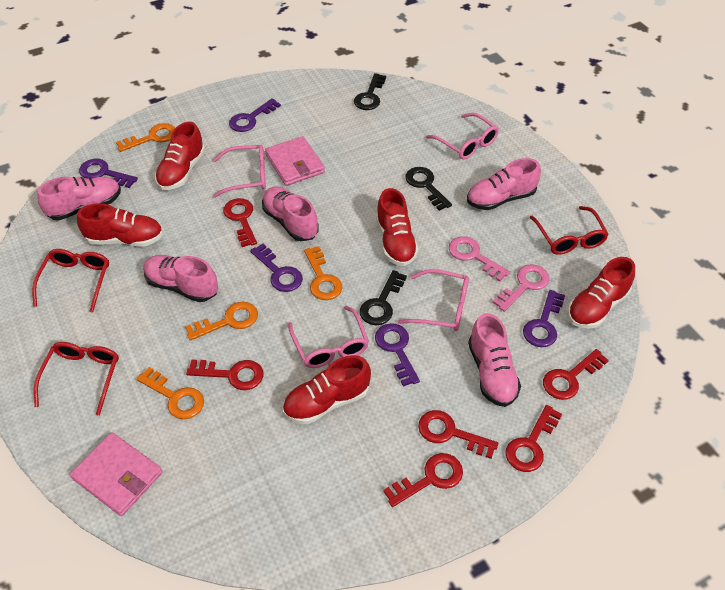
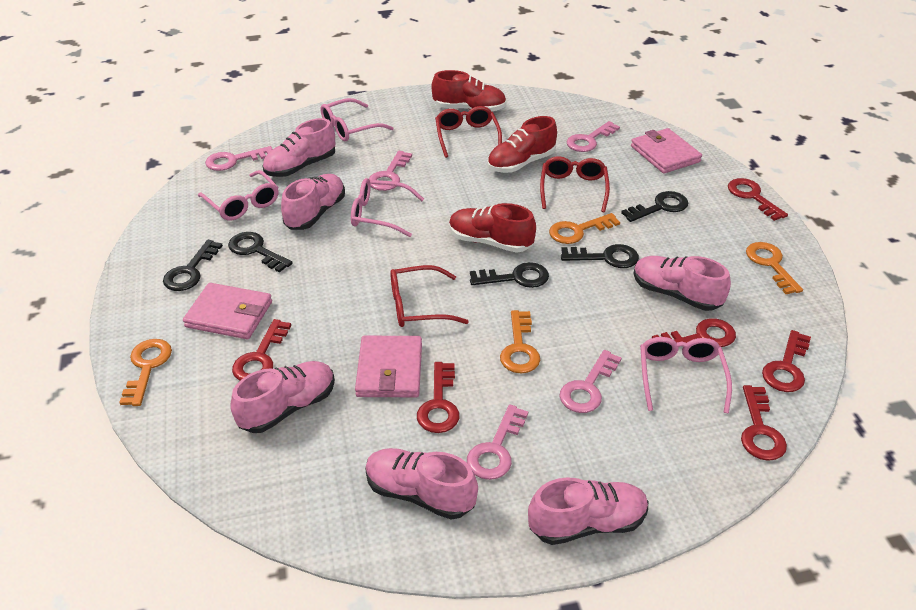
black key: 3 -> 5
pink key: 2 -> 5
pink shoe: 5 -> 6
pink wallet: 2 -> 3
purple key: 5 -> 0
red shoe: 5 -> 3

